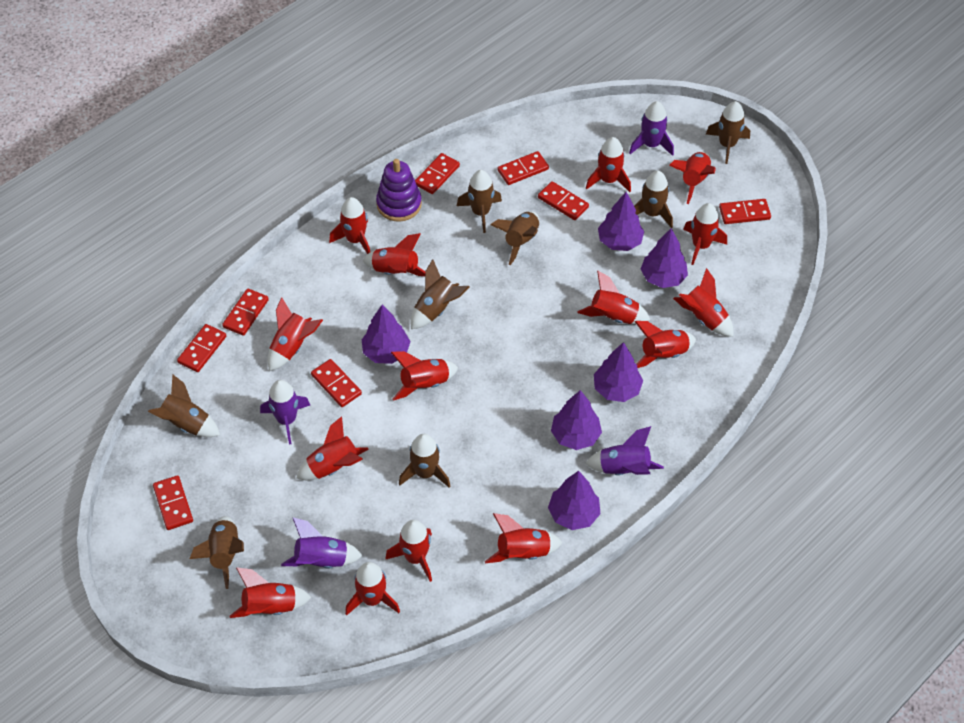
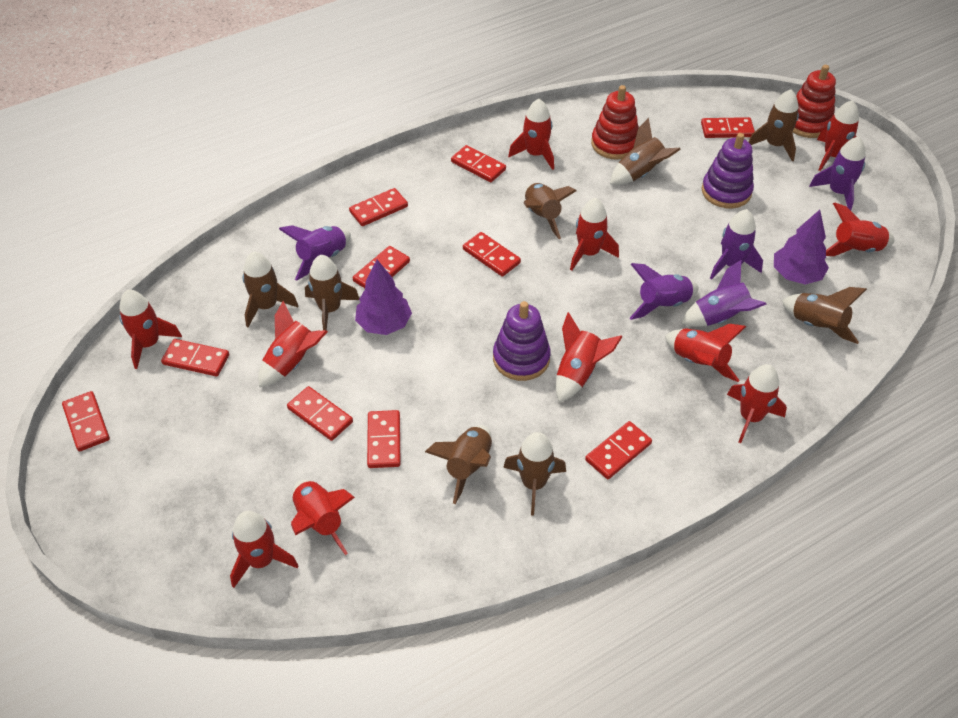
purple rocket: 4 -> 5
purple stacking toy: 1 -> 2
purple tree: 6 -> 2
red domino: 8 -> 10
red rocket: 15 -> 11
red stacking toy: 0 -> 2

